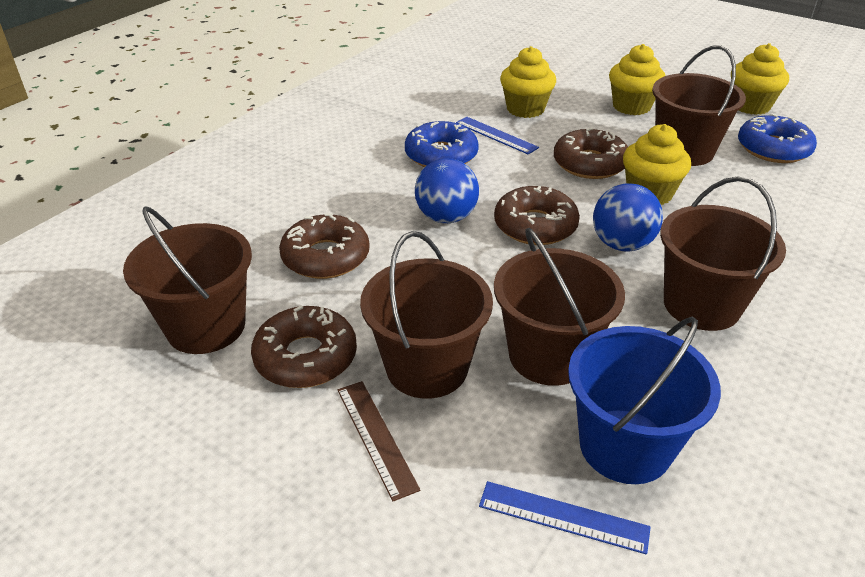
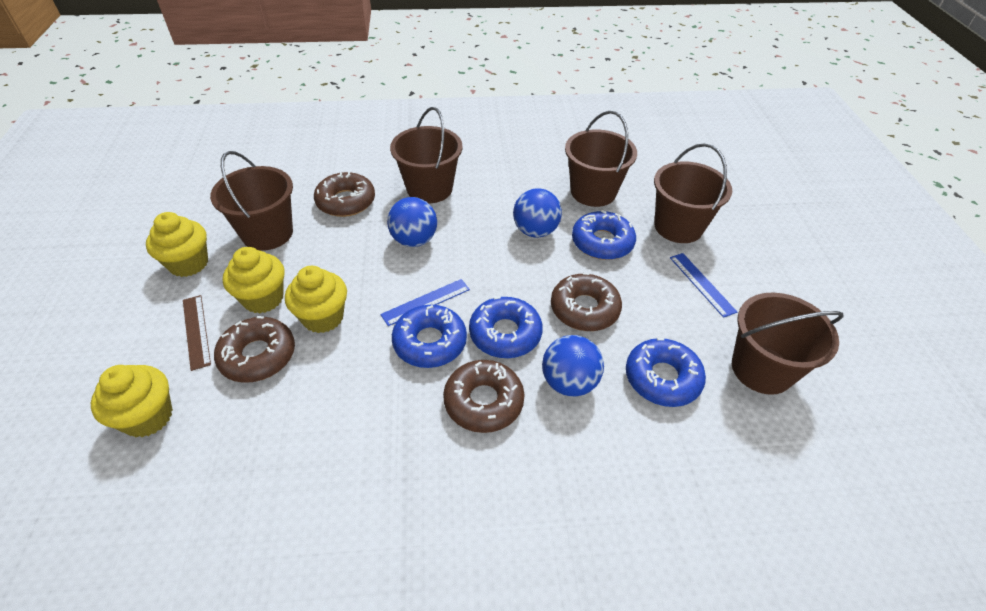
blue ball: 2 -> 3
blue bucket: 1 -> 0
blue donut: 2 -> 4

